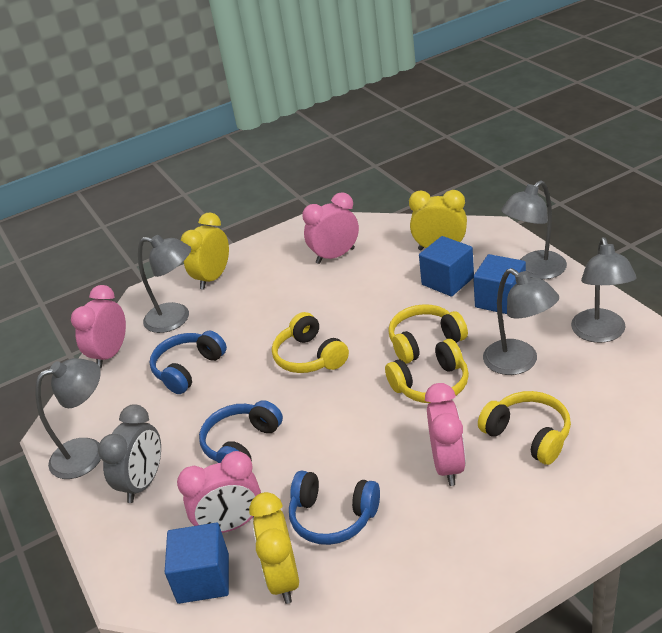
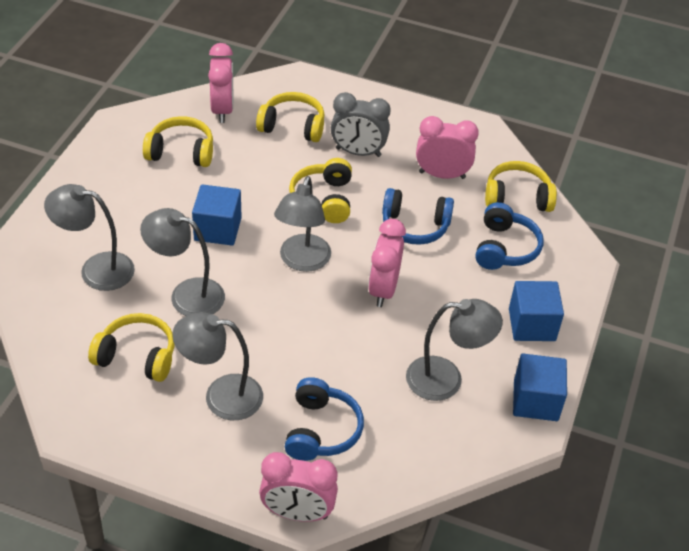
yellow clock: 3 -> 0
yellow headphones: 4 -> 5

